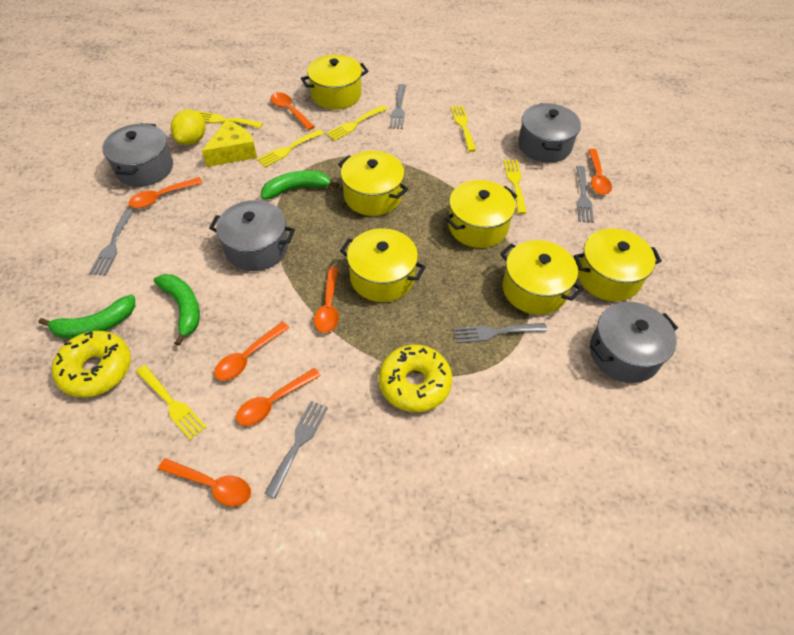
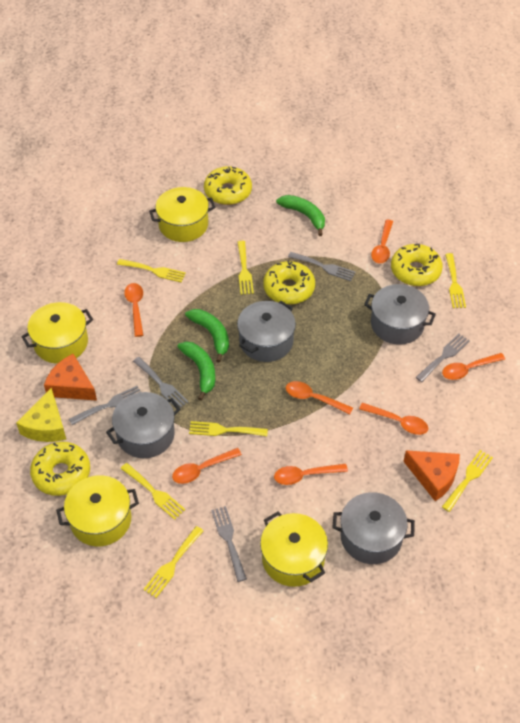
orange cheese: 0 -> 2
yellow donut: 2 -> 4
yellow fork: 6 -> 7
yellow lemon: 1 -> 0
yellow pot: 6 -> 4

